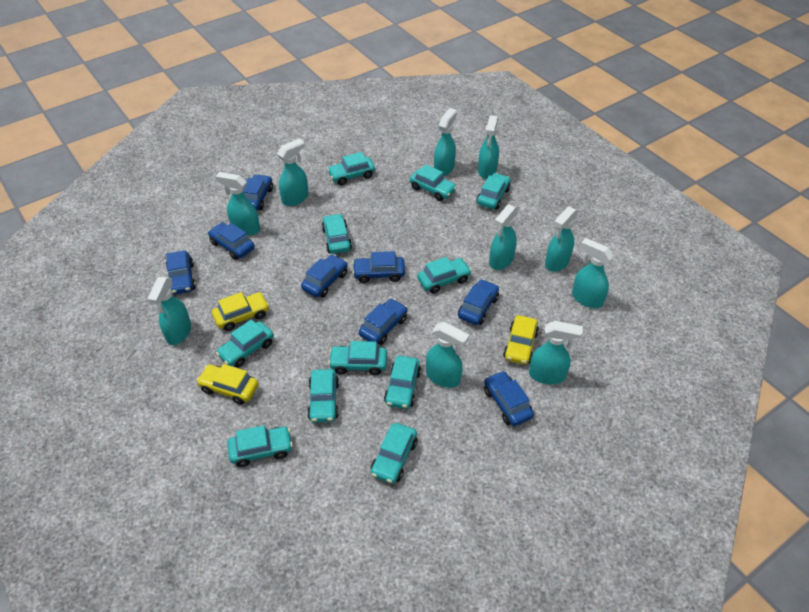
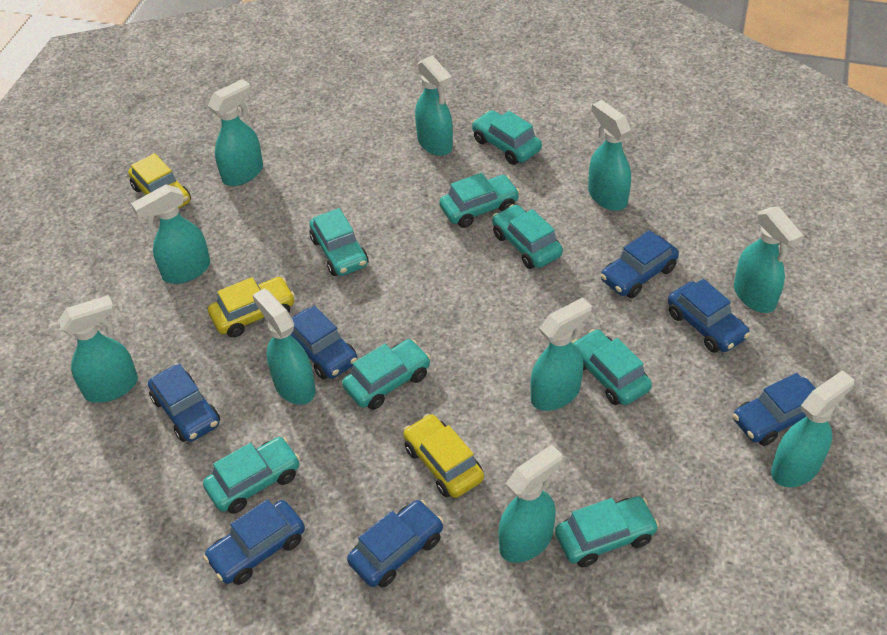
blue car: 8 -> 7
turquoise car: 11 -> 8

